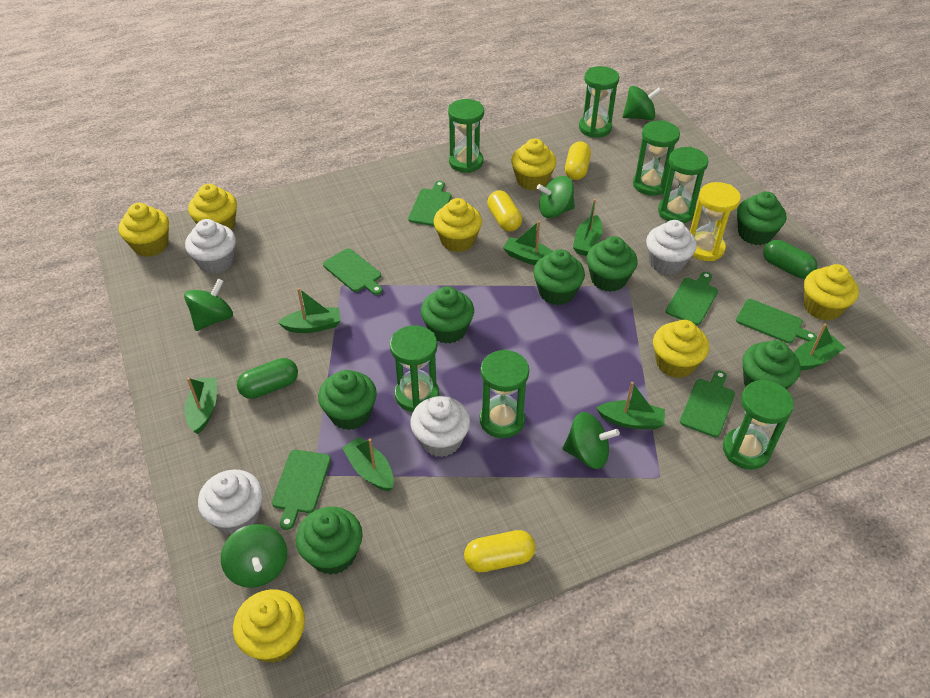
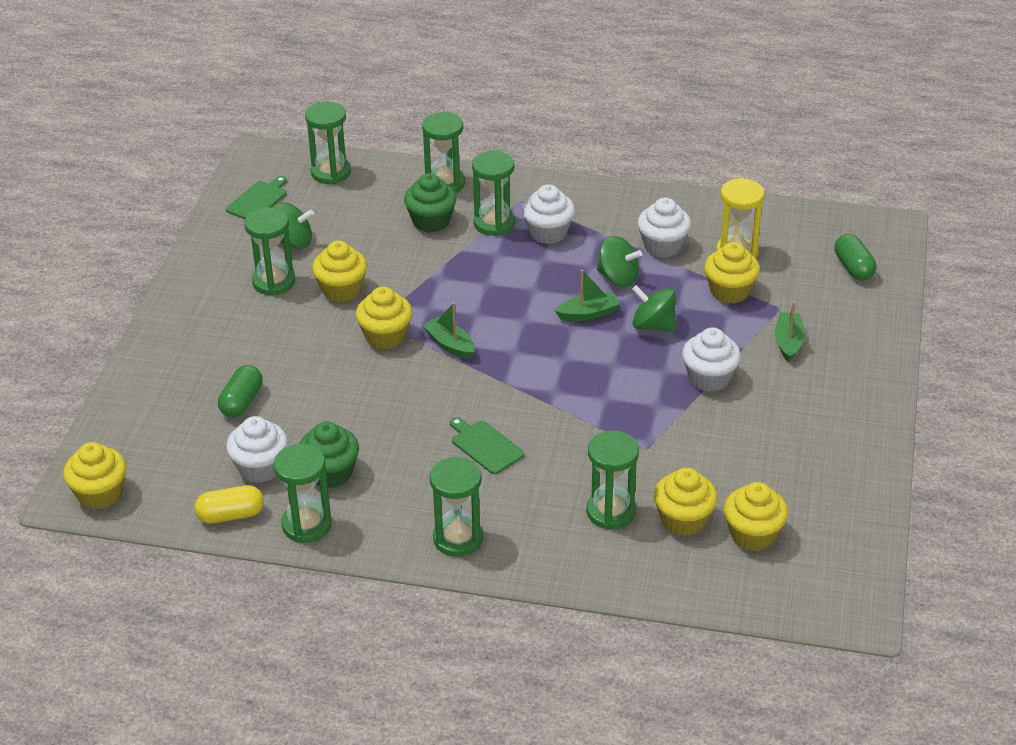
green boat: 7 -> 3
green cupcake: 7 -> 2
green cutting board: 6 -> 2
green spinning top: 5 -> 3
yellow capsule: 3 -> 1
yellow cupcake: 7 -> 6

